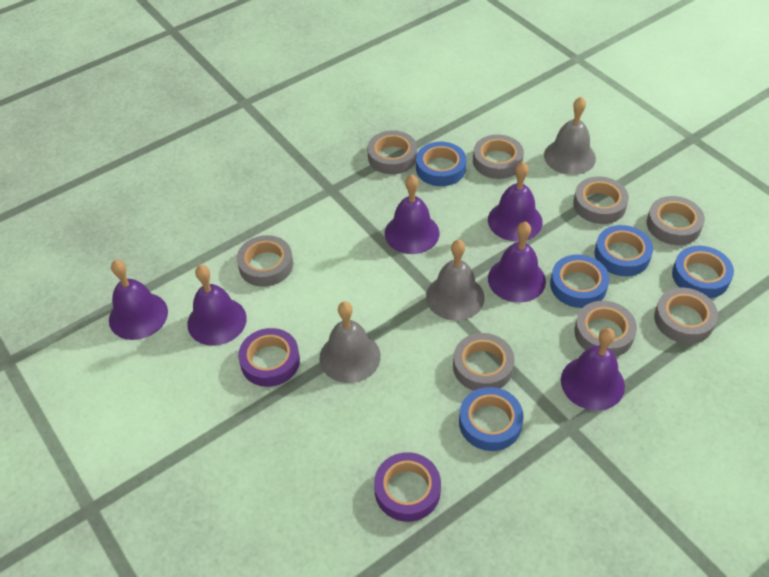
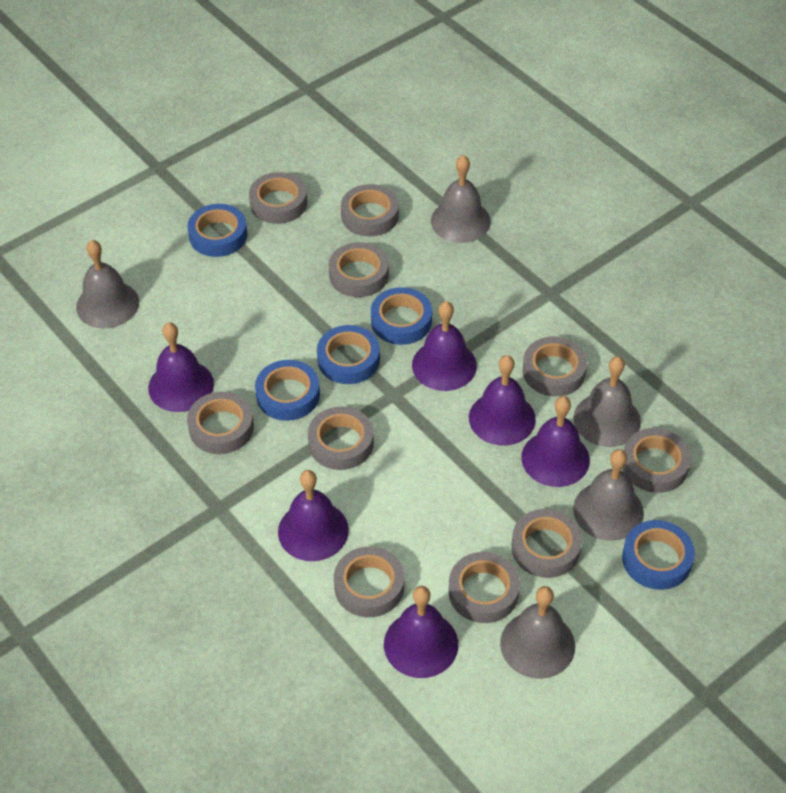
grey bell: 3 -> 5
grey tape: 8 -> 10
purple tape: 2 -> 0

